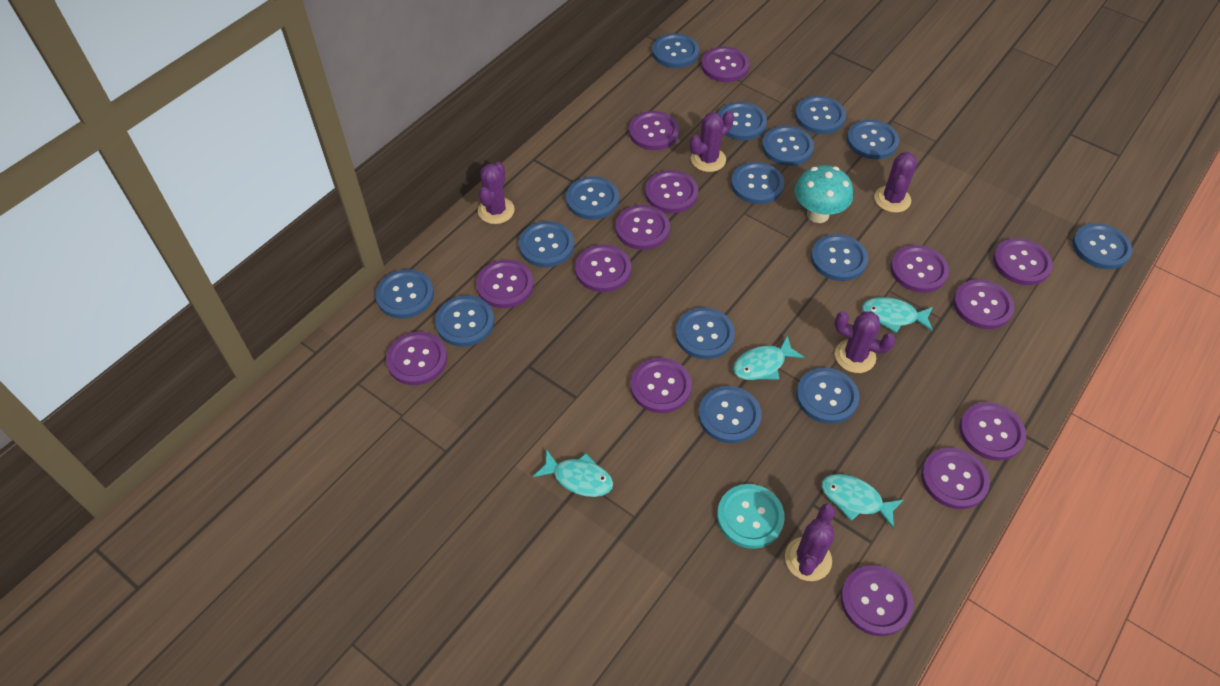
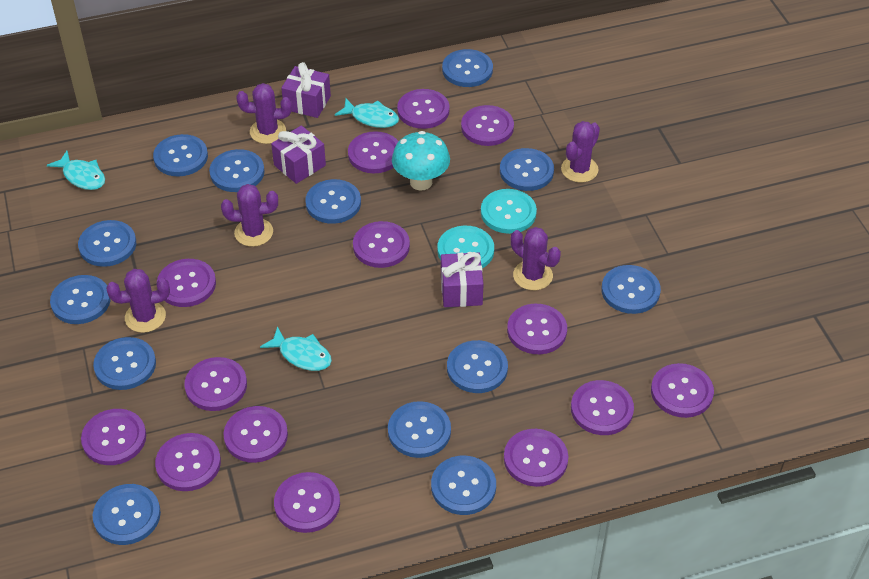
blue button: 15 -> 13
purple gift: 0 -> 3
turquoise button: 1 -> 2
turquoise fish: 4 -> 3

